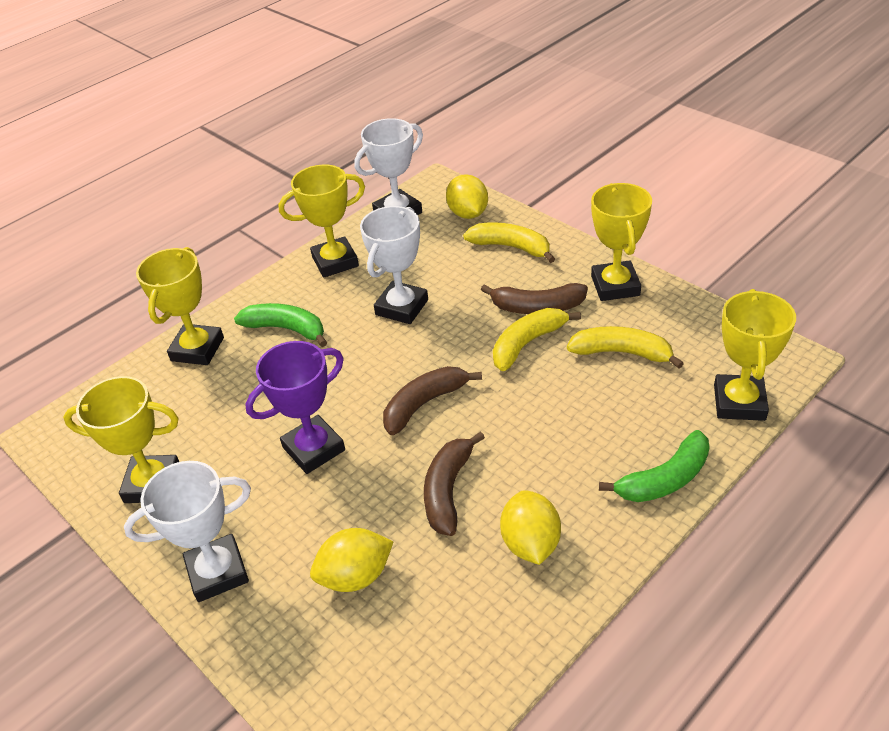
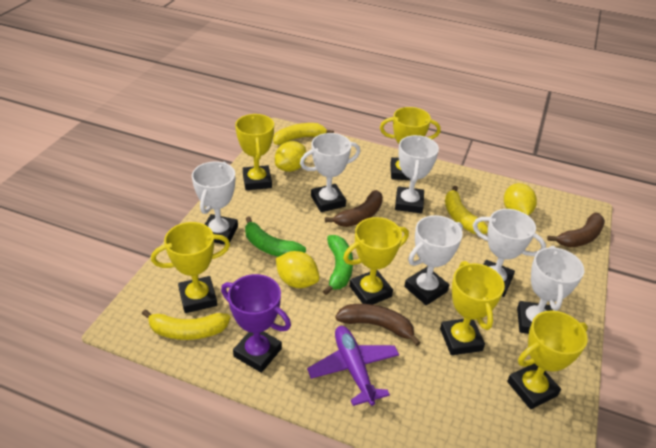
purple plane: 0 -> 1
white trophy: 3 -> 6
yellow trophy: 5 -> 6

